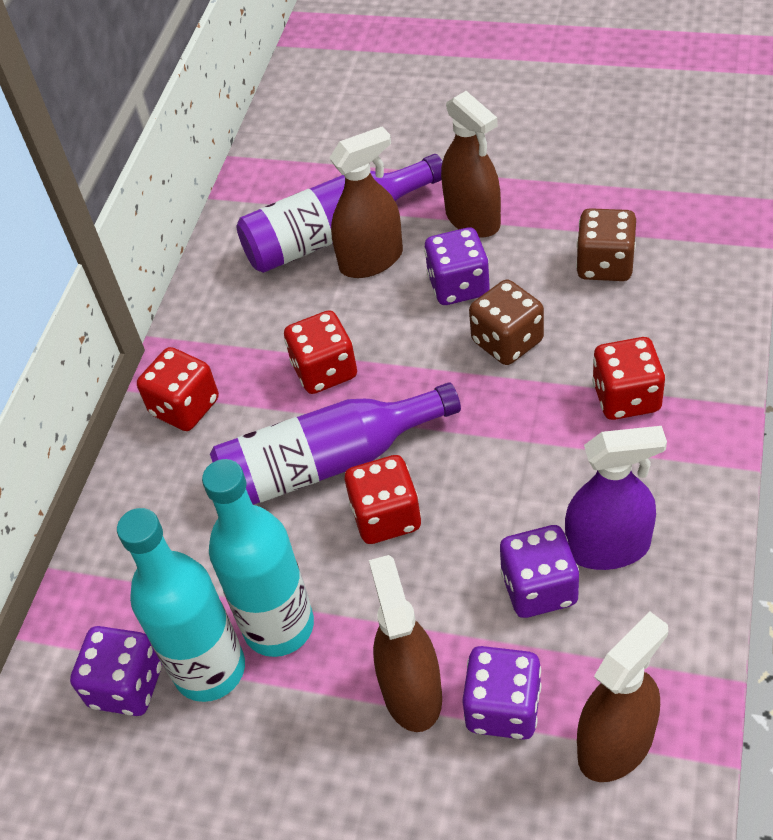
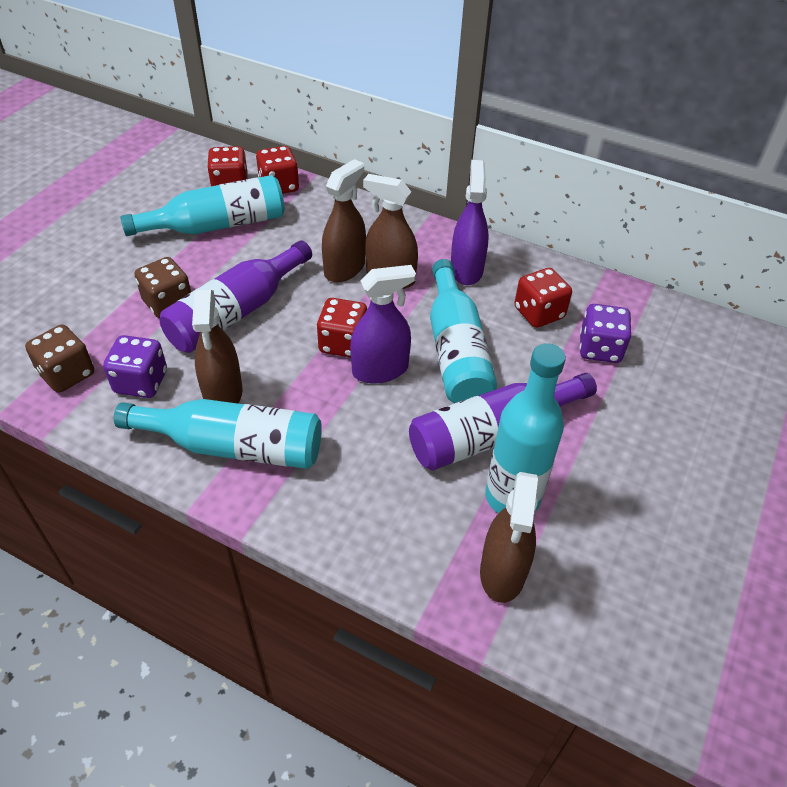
purple dice: 4 -> 2
purple spray bottle: 1 -> 2
turquoise bottle: 2 -> 4

